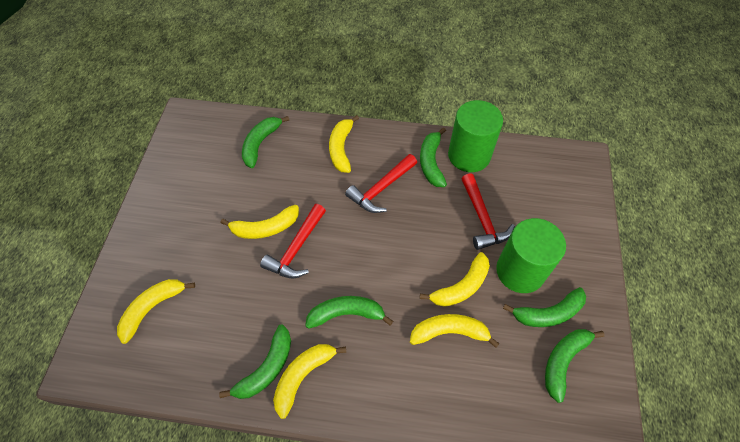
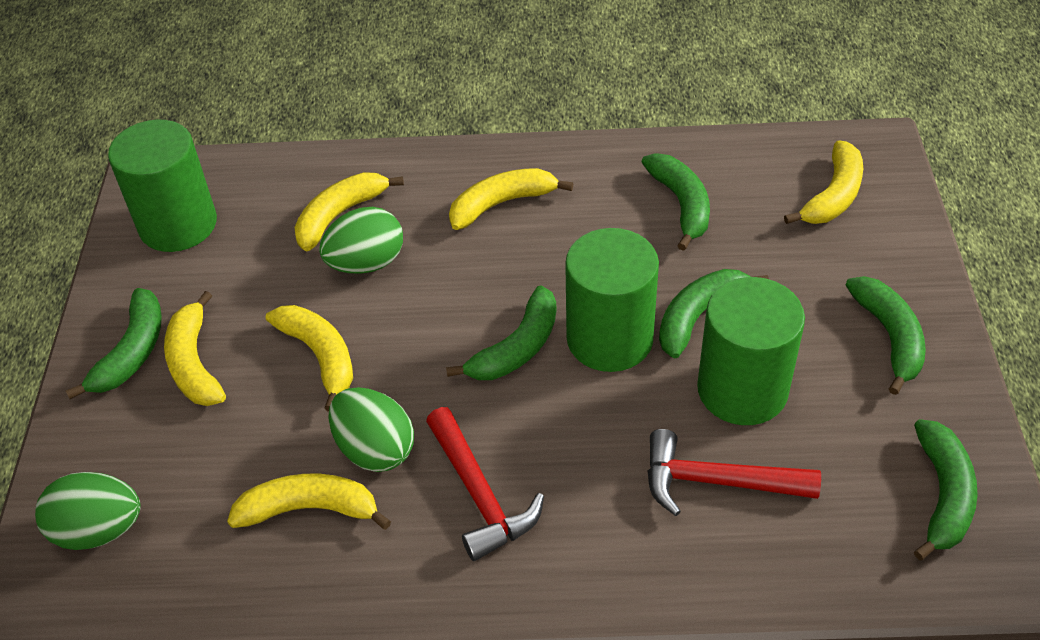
green cylinder: 2 -> 3
green egg: 0 -> 3
red hammer: 3 -> 2

